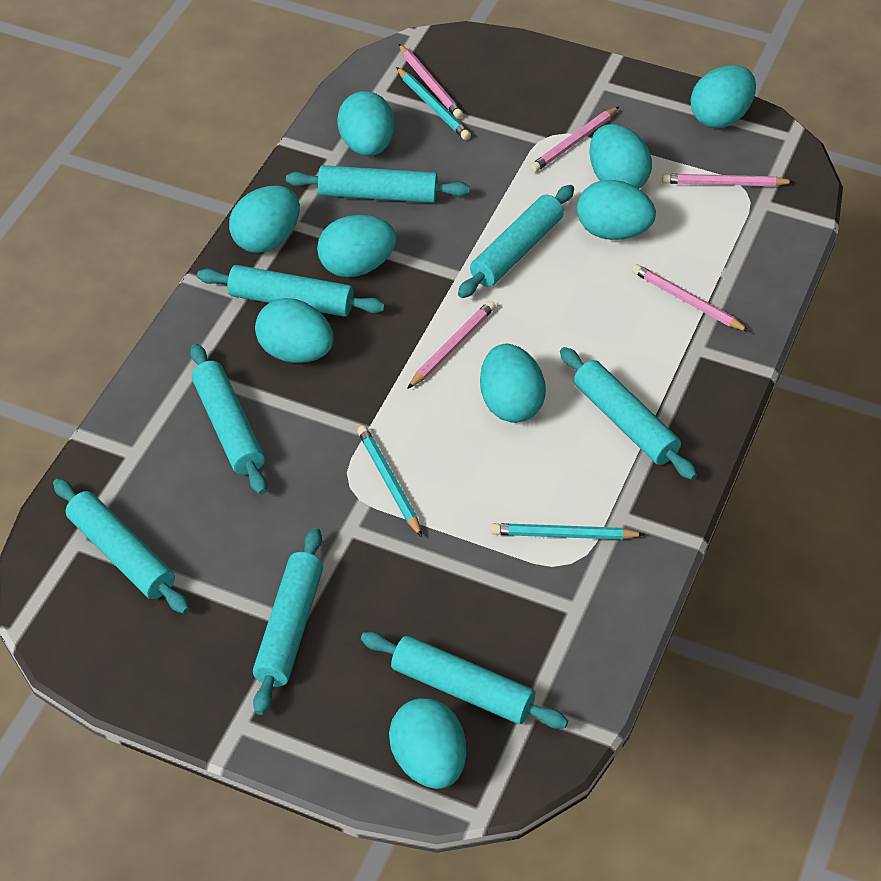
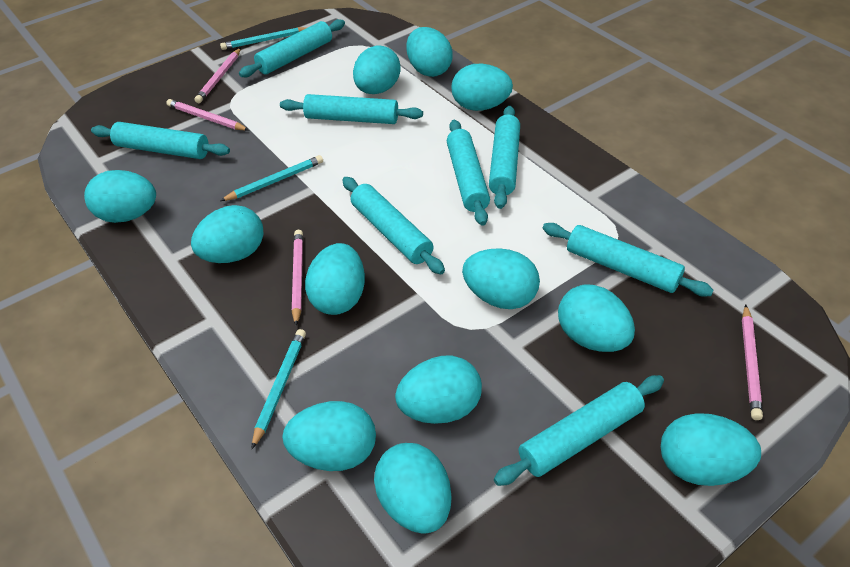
pink pencil: 5 -> 4
turquoise egg: 9 -> 12

